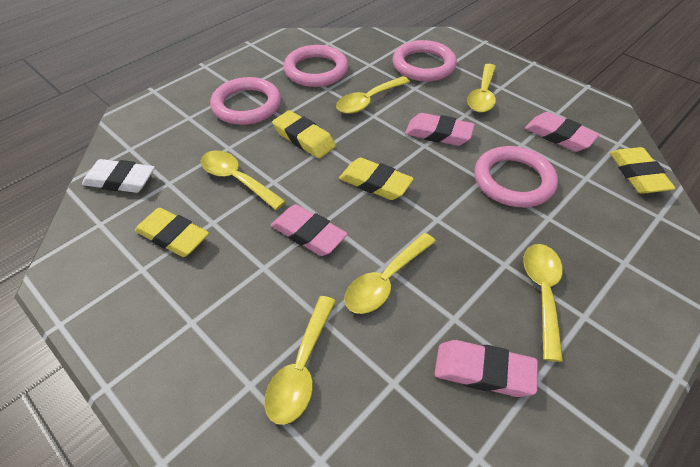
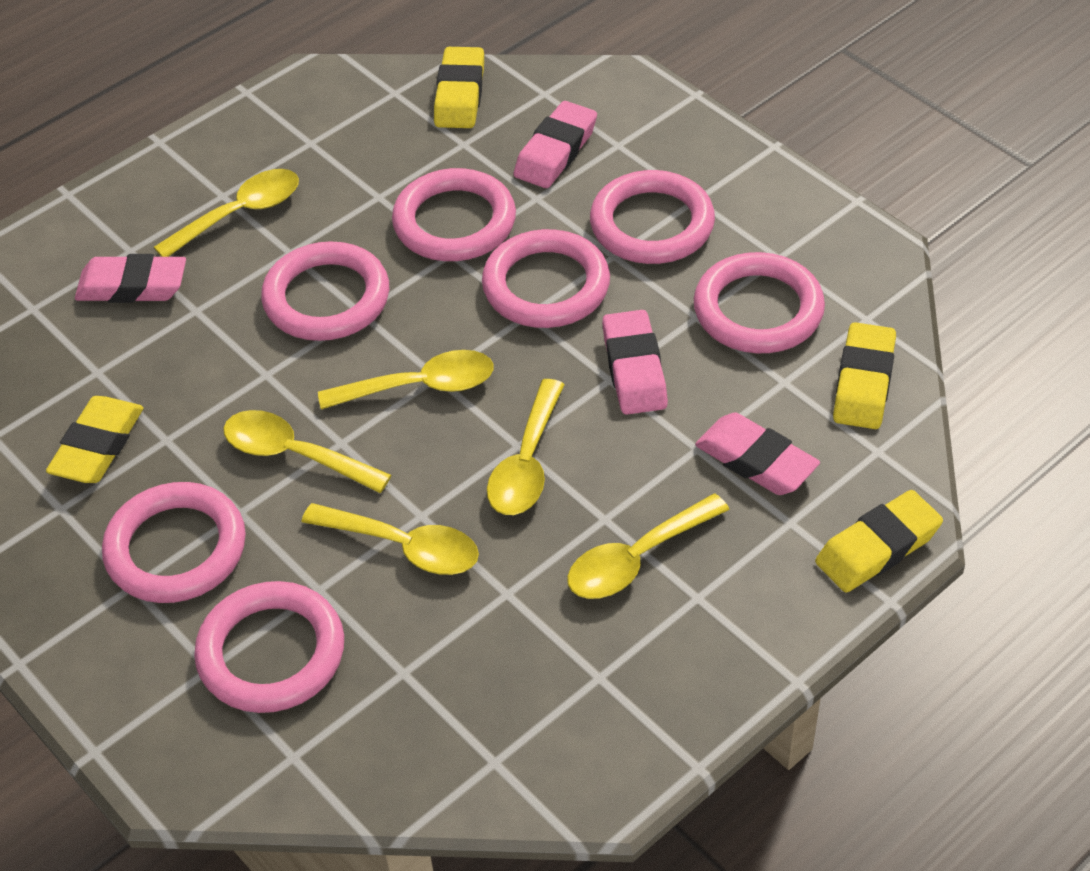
pink ring: 4 -> 7
white eraser: 1 -> 0

